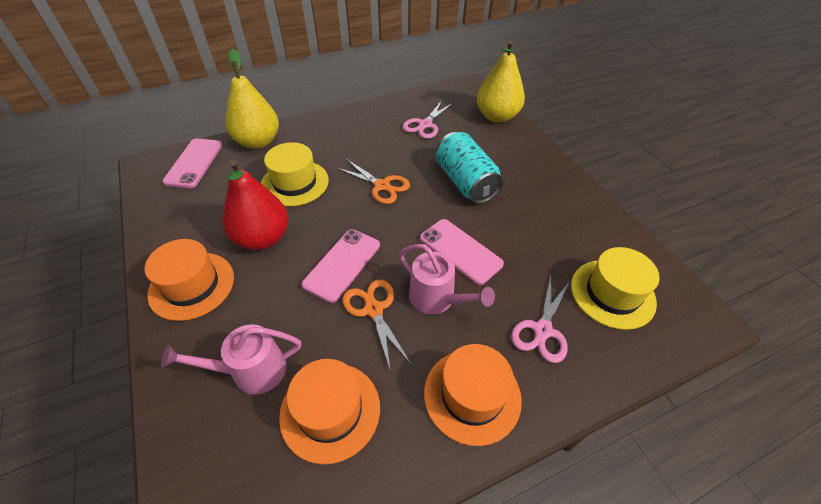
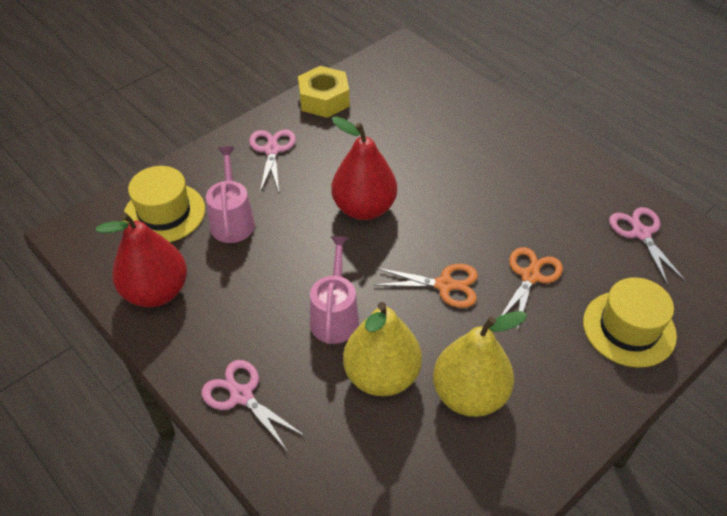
orange hat: 3 -> 0
pink phone: 3 -> 0
pink scissors: 2 -> 3
red pear: 1 -> 2
turquoise can: 1 -> 0
yellow nut: 0 -> 1

